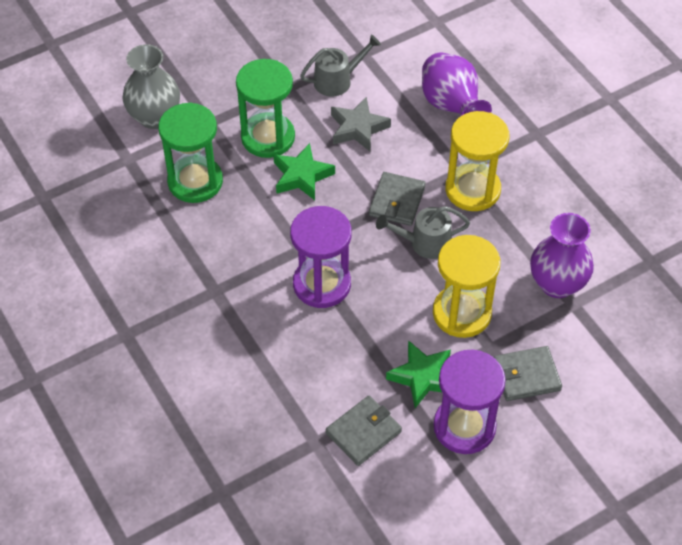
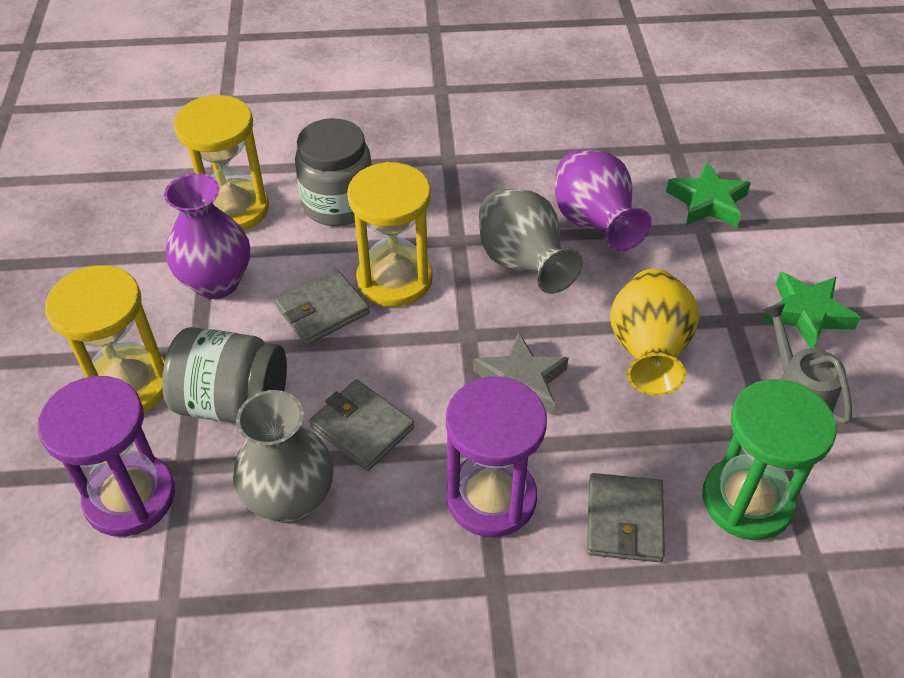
green hourglass: 2 -> 1
grey jar: 0 -> 2
grey vase: 1 -> 2
grey watering can: 2 -> 1
yellow hourglass: 2 -> 3
yellow vase: 0 -> 1

